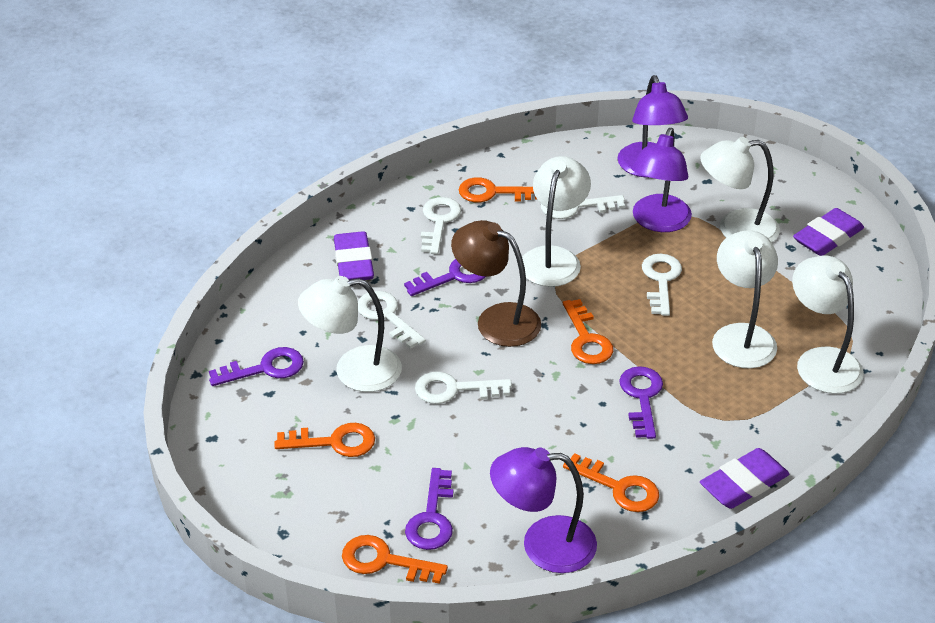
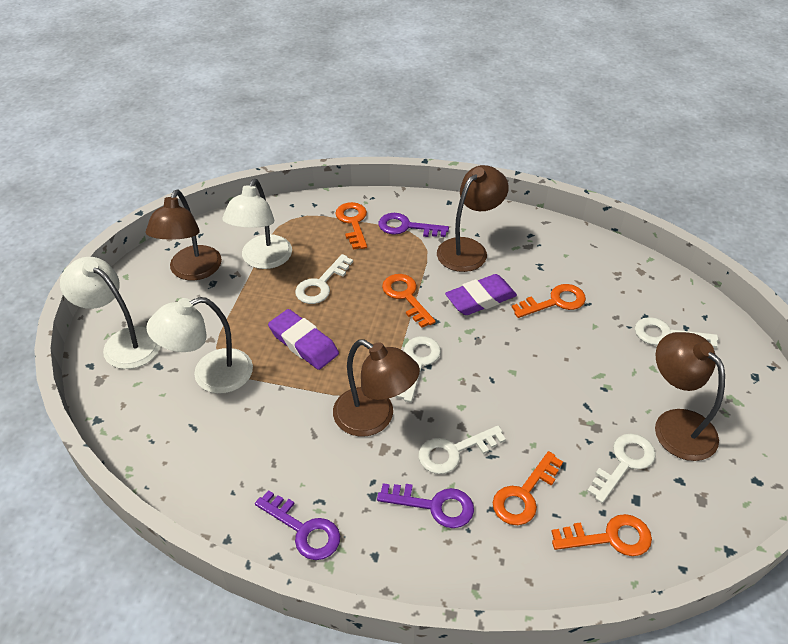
brown lamp: 1 -> 4
purple eraser: 3 -> 2
purple key: 4 -> 3
purple lamp: 3 -> 0
white lamp: 5 -> 3

